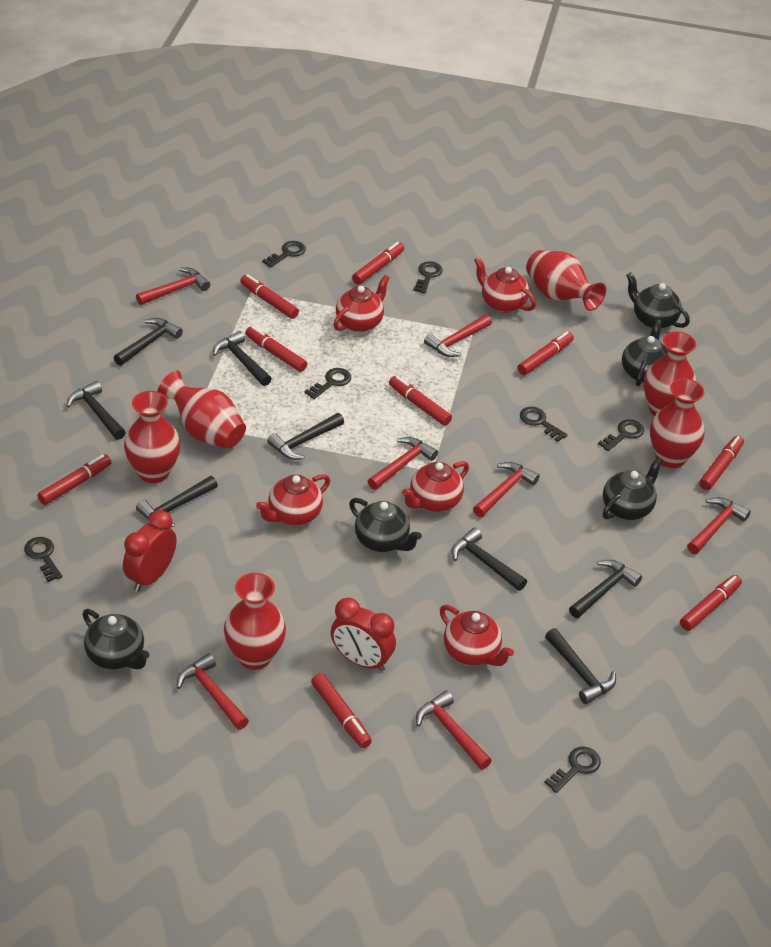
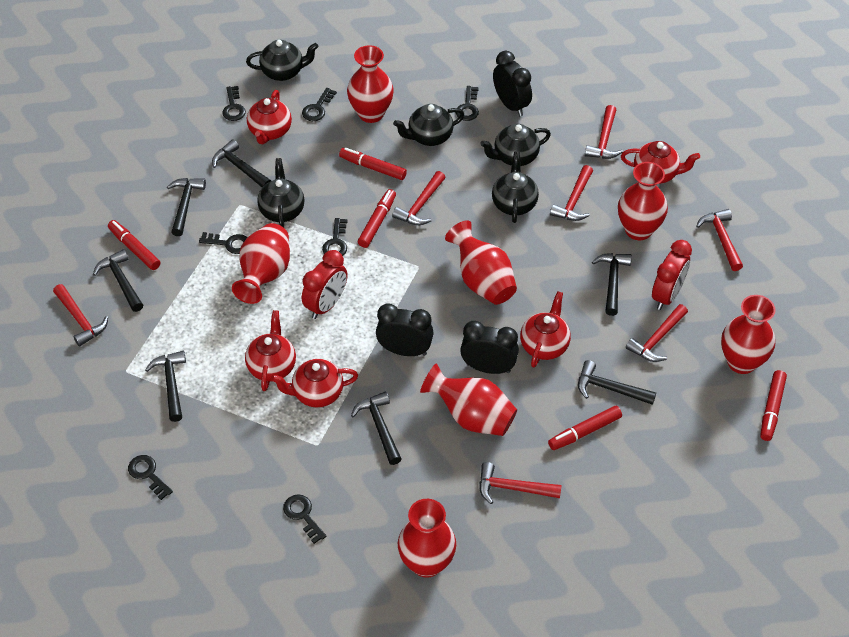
black clock: 0 -> 3
black hammer: 8 -> 7
red marker: 9 -> 5
red vase: 6 -> 7

